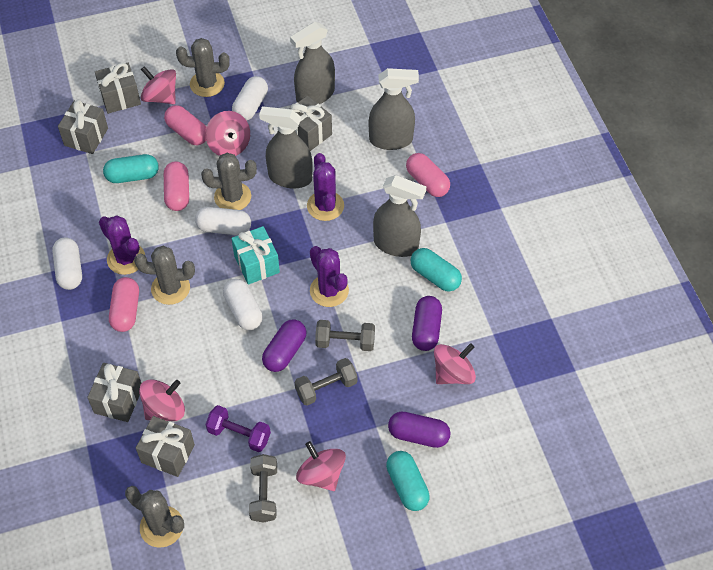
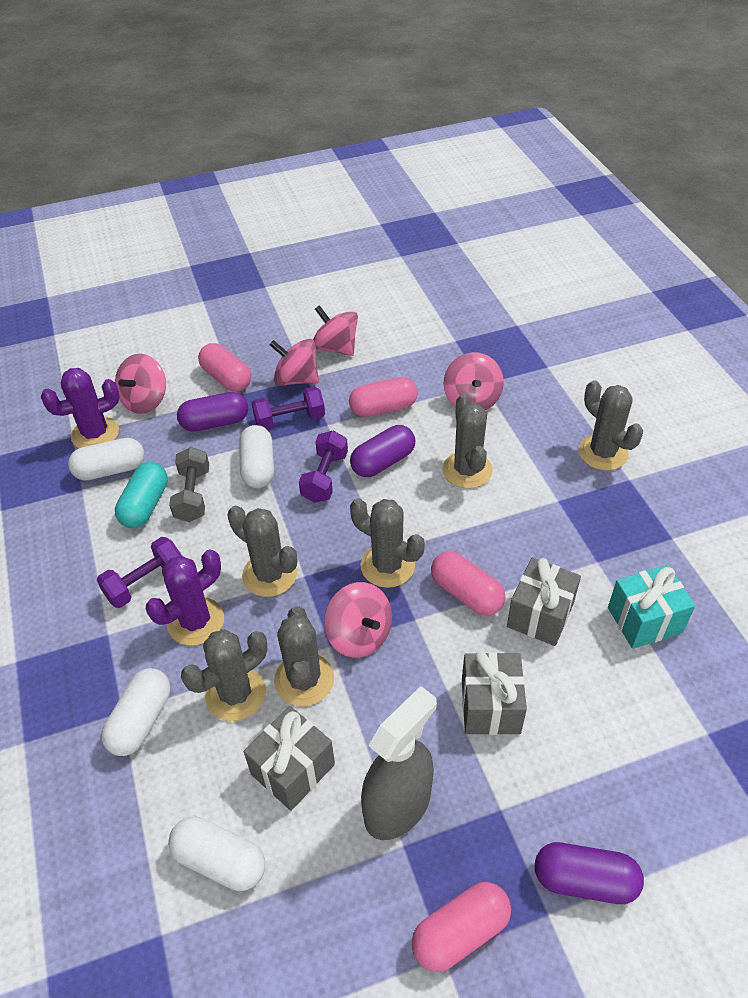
grey cactus: 4 -> 6
grey dumbbell: 3 -> 1
grey gift: 5 -> 3
grey spray bottle: 4 -> 1
purple cactus: 3 -> 2
purple dumbbell: 1 -> 3
turquoise capsule: 3 -> 1

